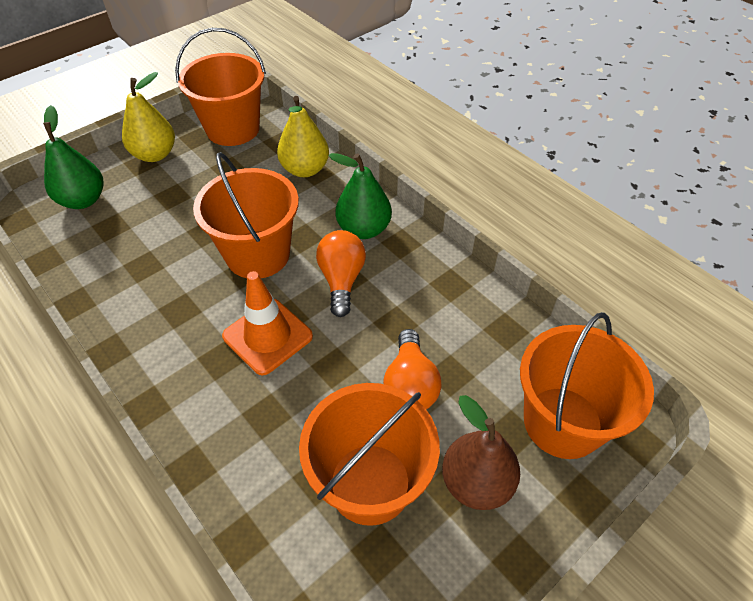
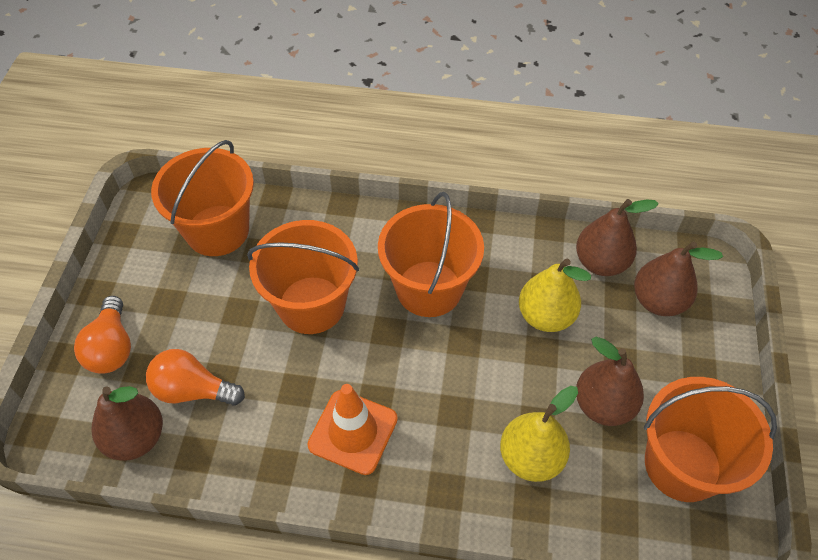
brown pear: 1 -> 4
green pear: 2 -> 0

